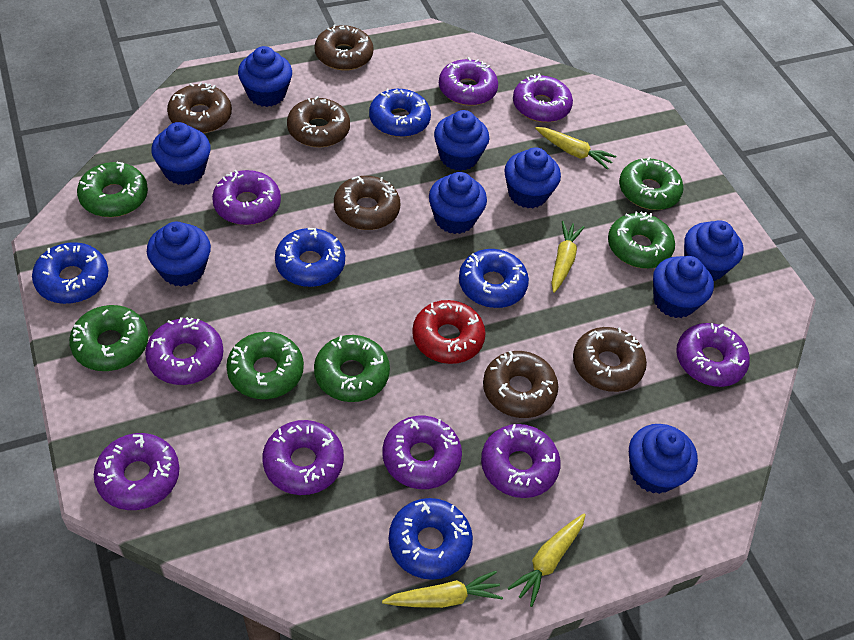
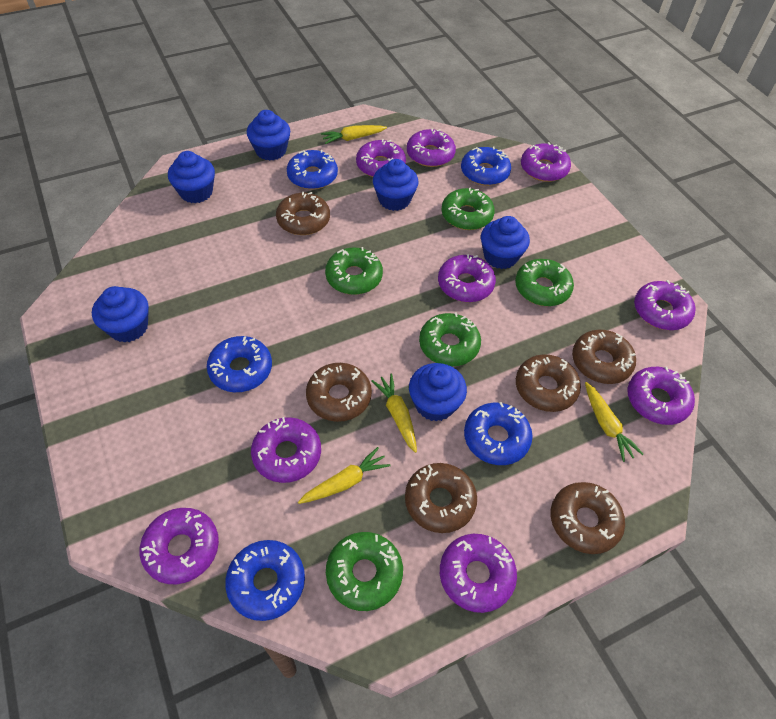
blue cupcake: 9 -> 6
green donut: 6 -> 5
red donut: 1 -> 0

